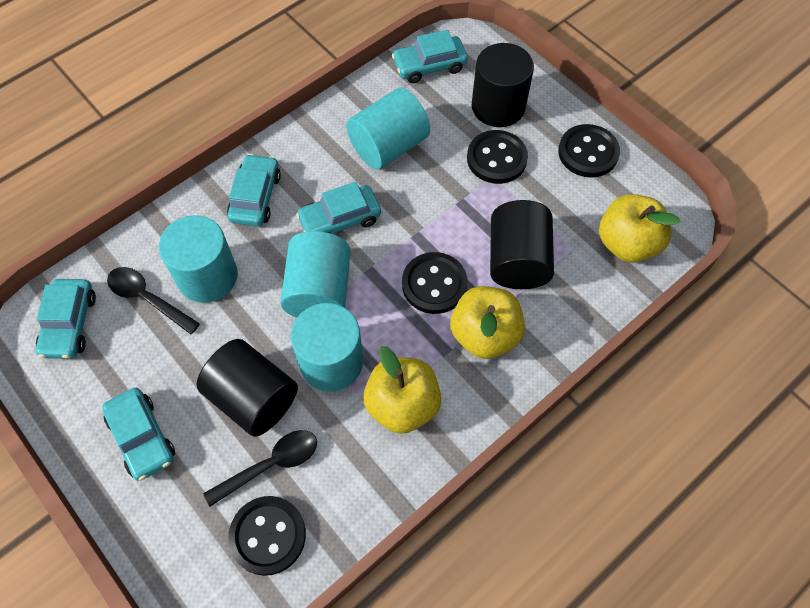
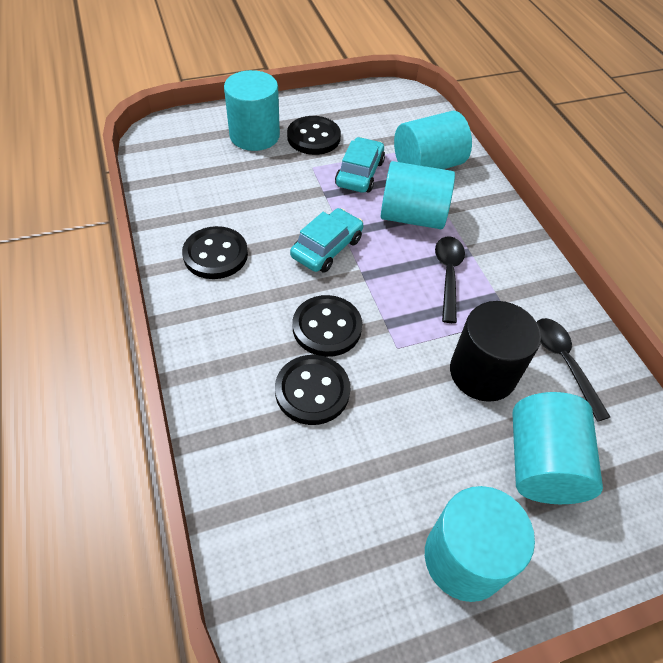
black cylinder: 3 -> 1
turquoise car: 5 -> 2
turquoise cylinder: 4 -> 5
yellow apple: 3 -> 0

